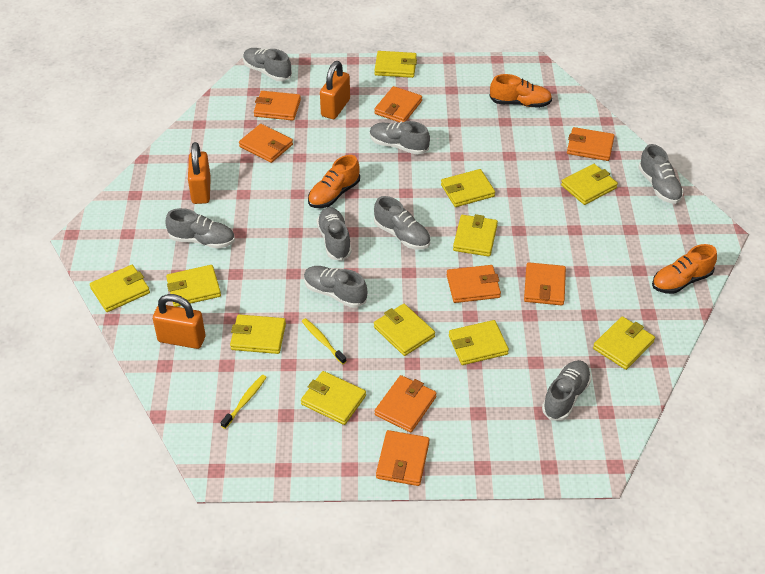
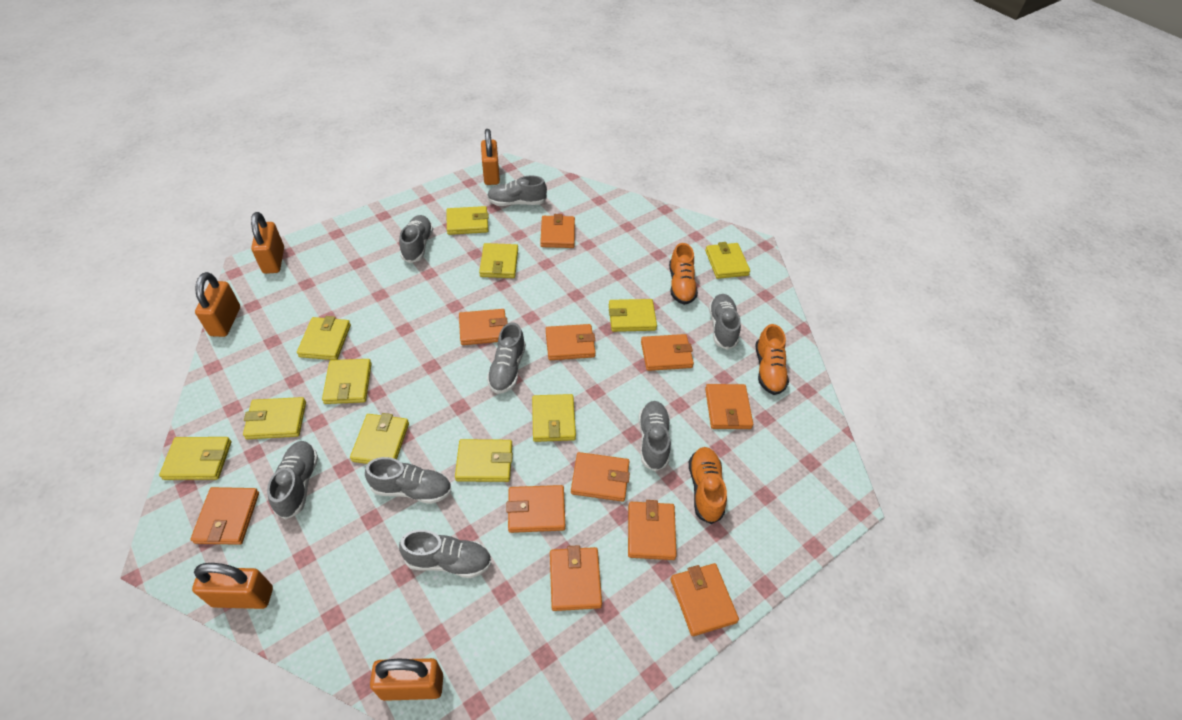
orange padlock: 3 -> 5
orange wallet: 8 -> 11
yellow toothbrush: 2 -> 0

